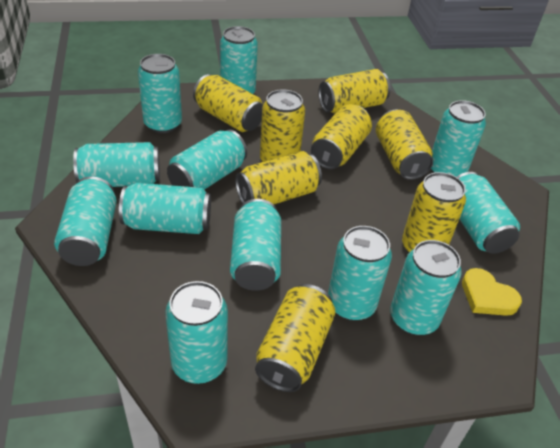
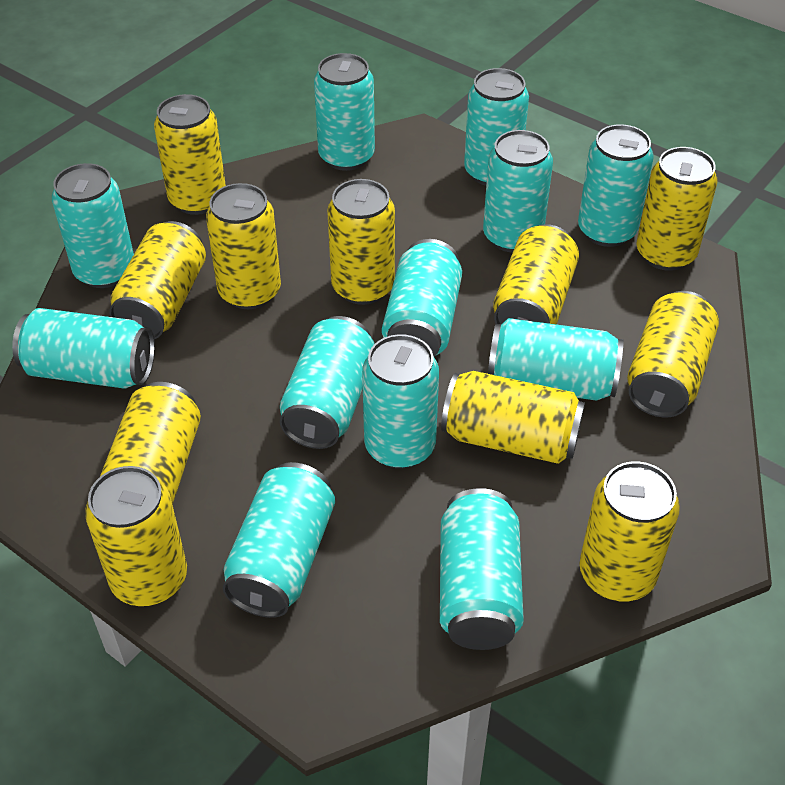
yellow can: 8 -> 11
yellow heart: 1 -> 0

